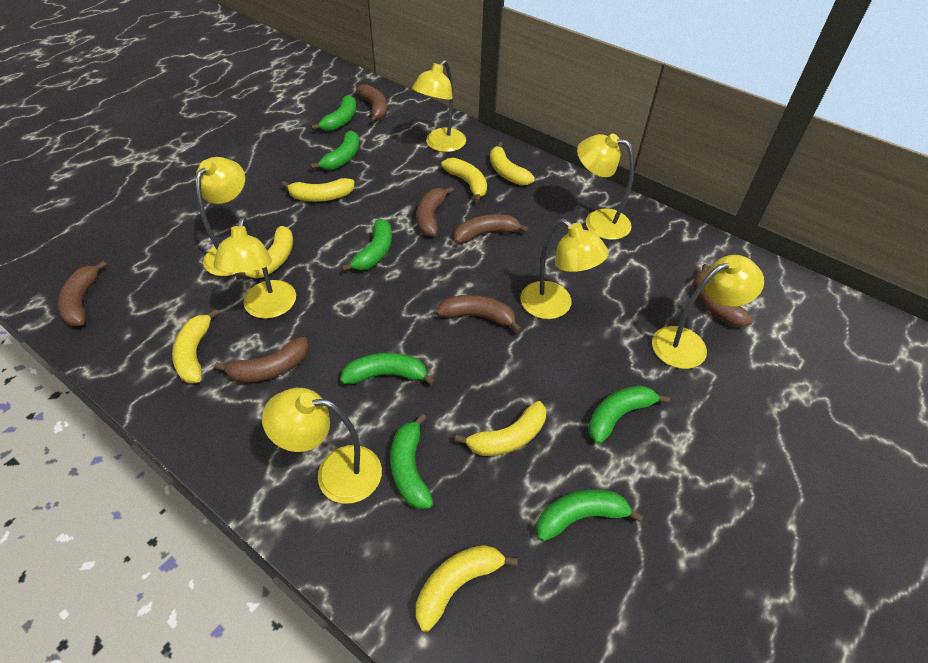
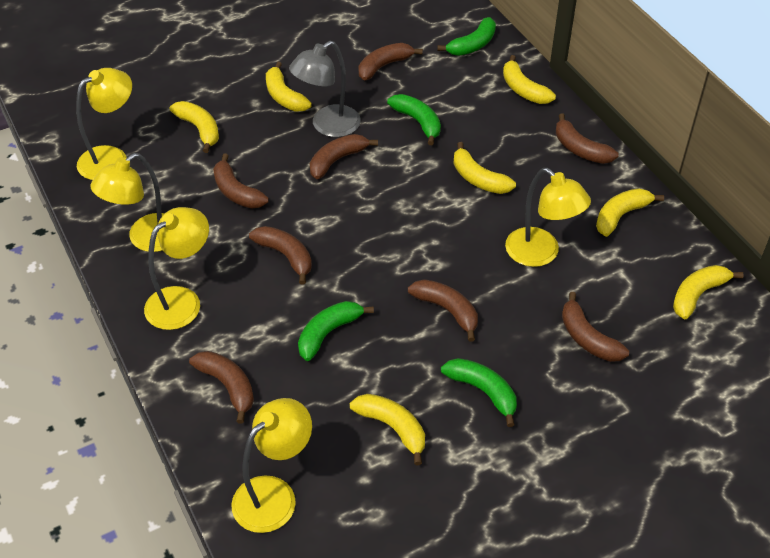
brown banana: 7 -> 8
green banana: 7 -> 4
grey lamp: 0 -> 1
yellow lamp: 7 -> 5

